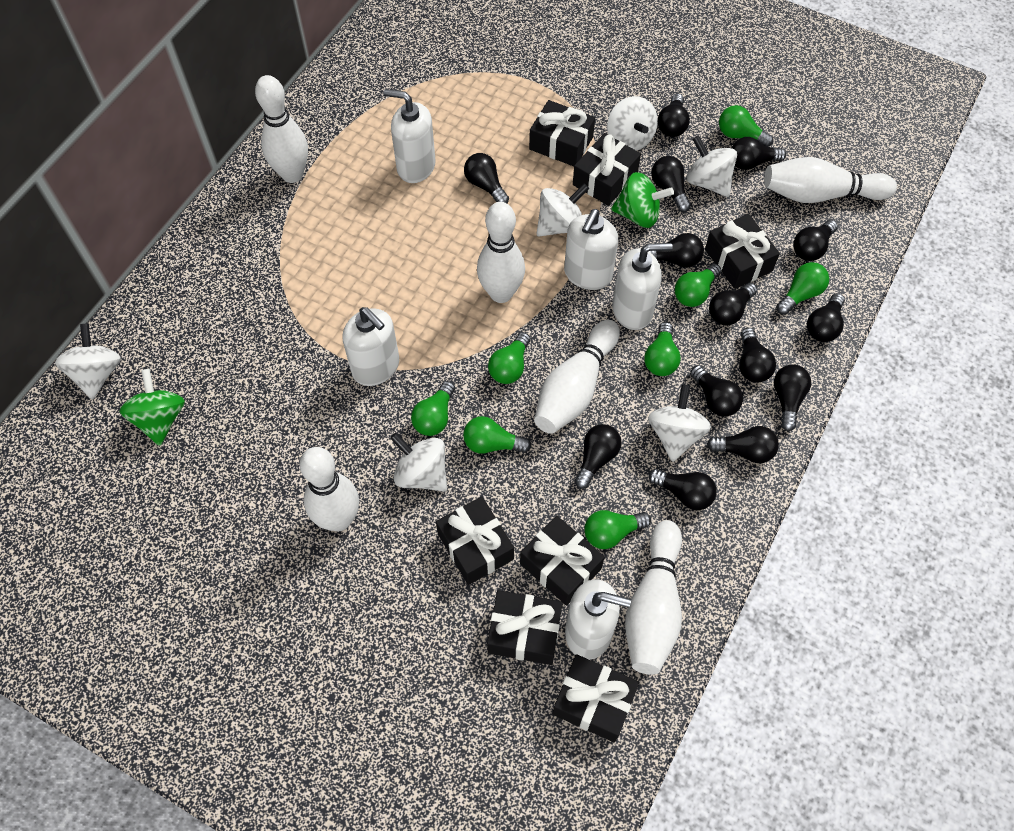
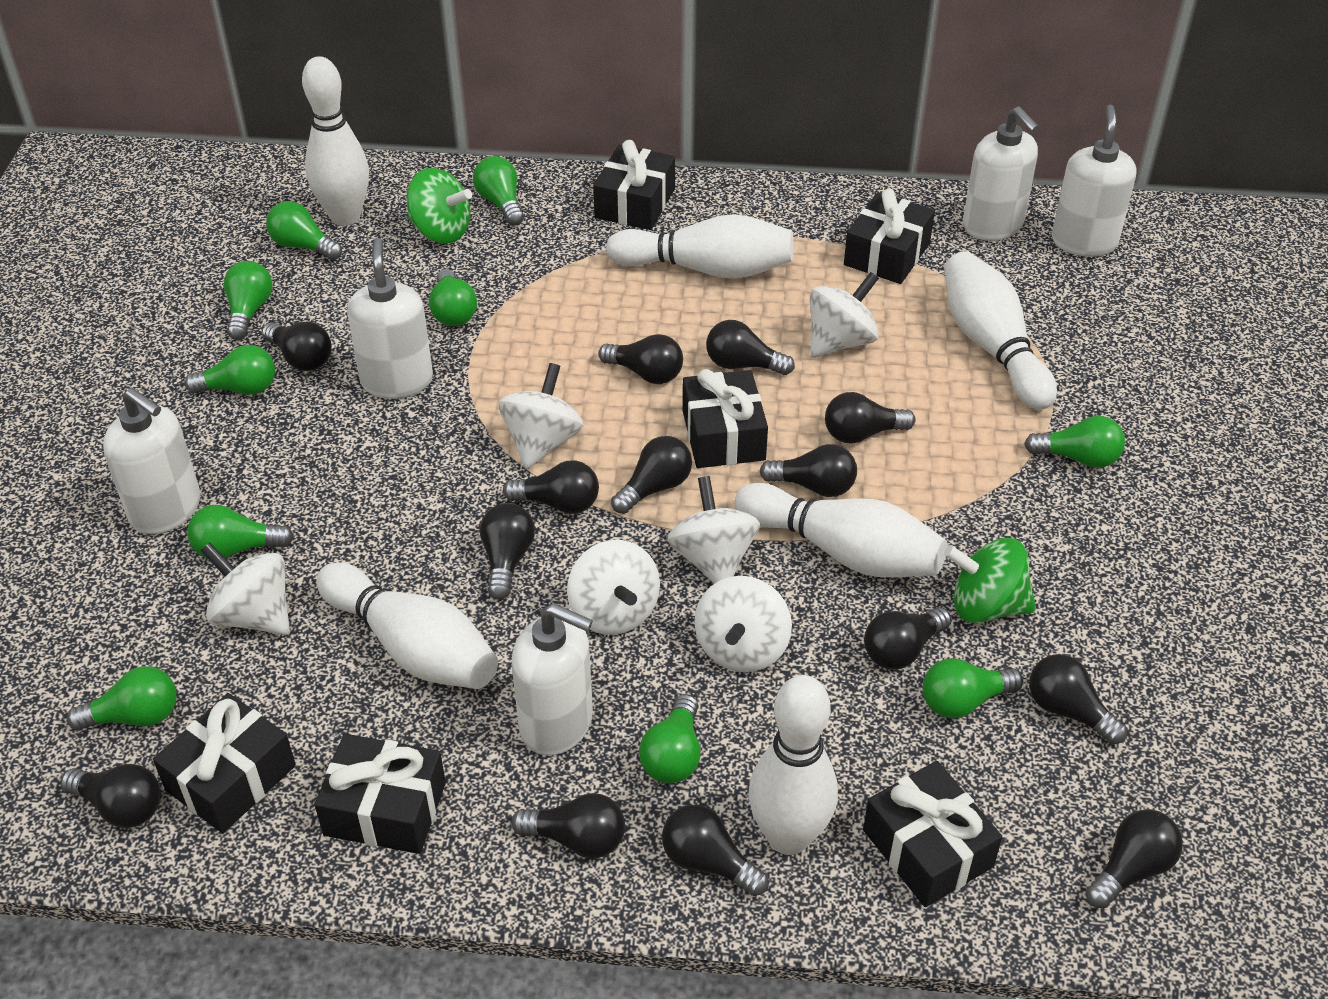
black gift: 7 -> 6
green light bulb: 8 -> 10

